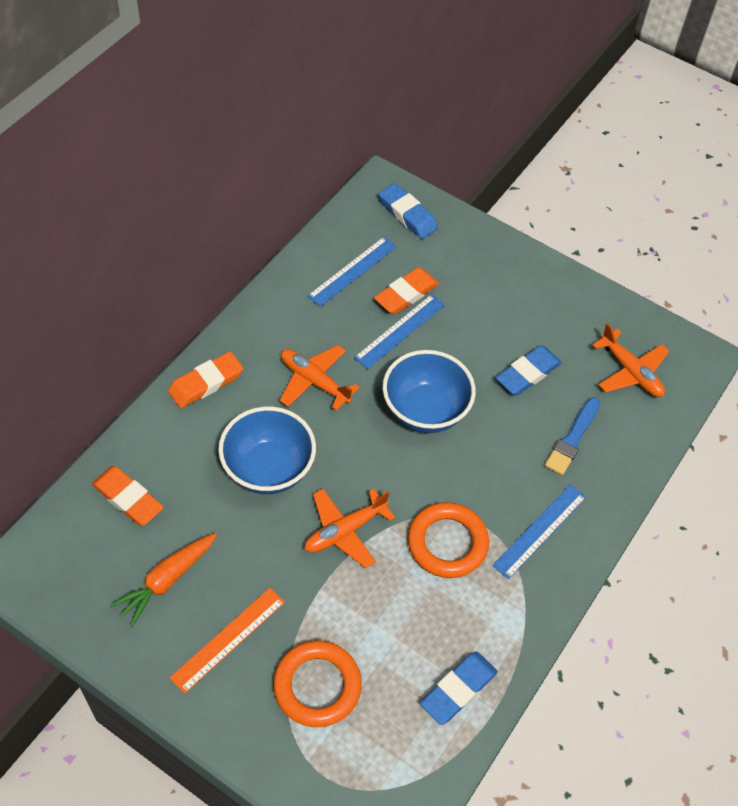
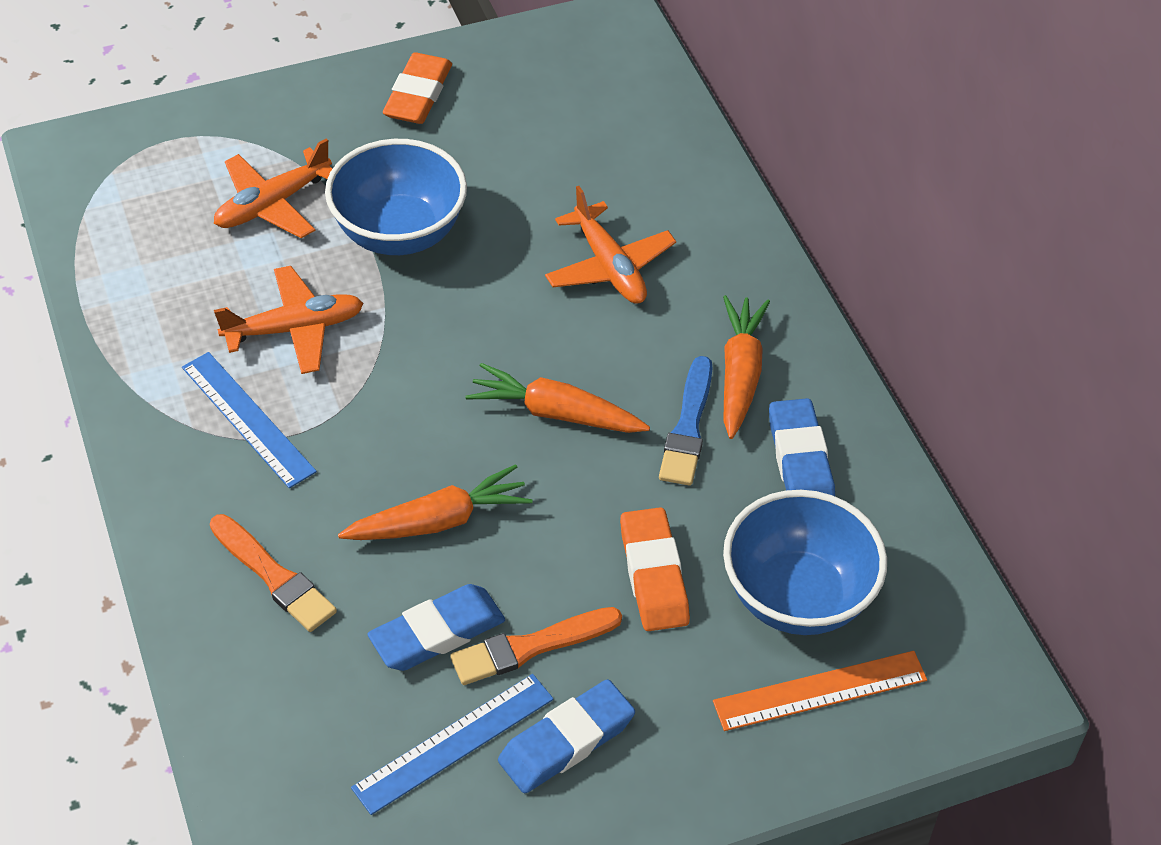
blue ruler: 3 -> 2
orange brush: 0 -> 2
orange carrot: 1 -> 3
orange eraser: 3 -> 2
orange ring: 2 -> 0

